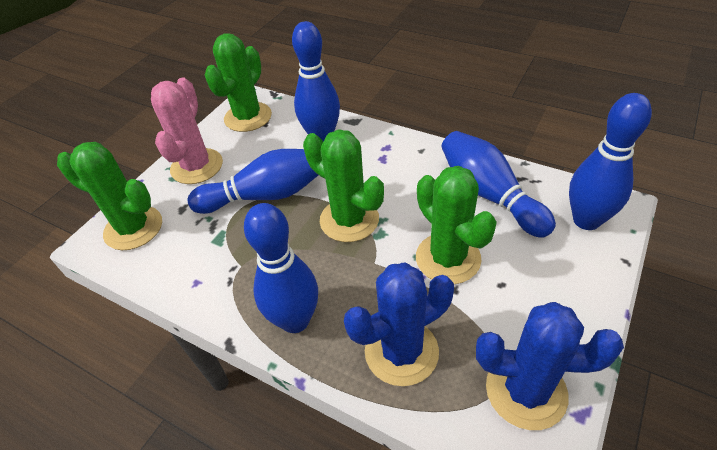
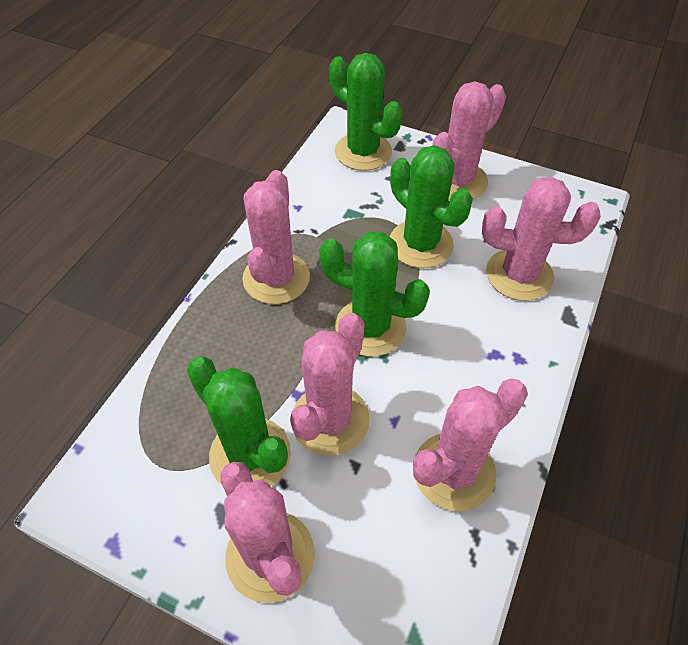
blue bowling pin: 5 -> 0
blue cactus: 2 -> 0
pink cactus: 1 -> 6

